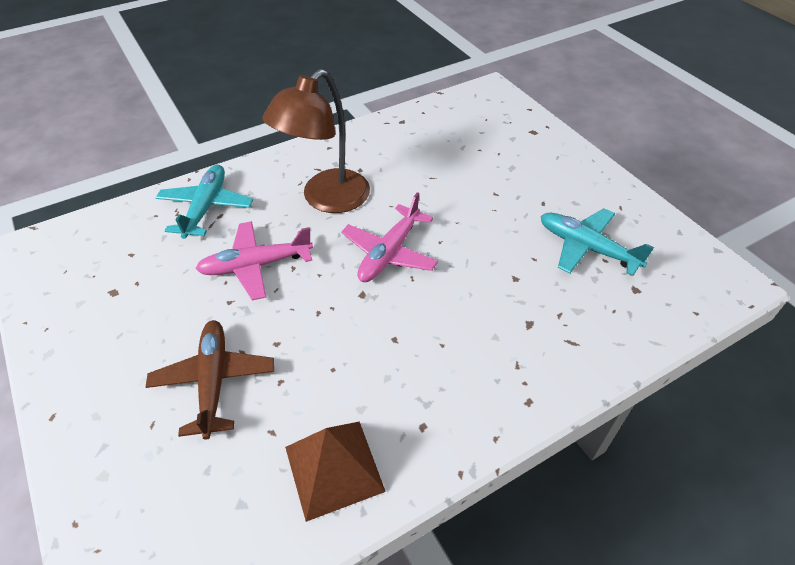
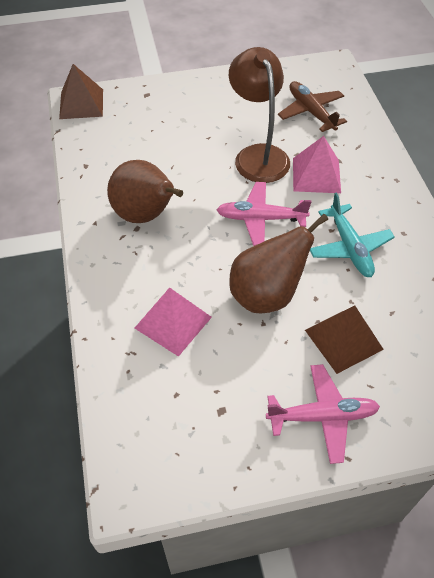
brown pear: 0 -> 2
brown pyramid: 1 -> 2
pink pyramid: 0 -> 2
turquoise plane: 2 -> 1

